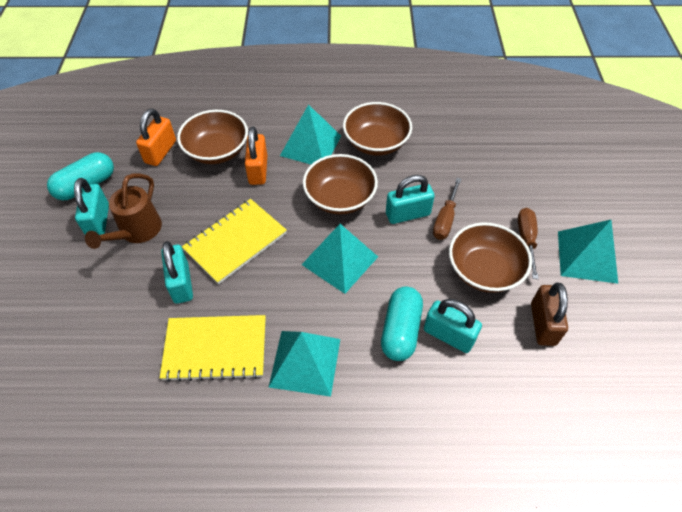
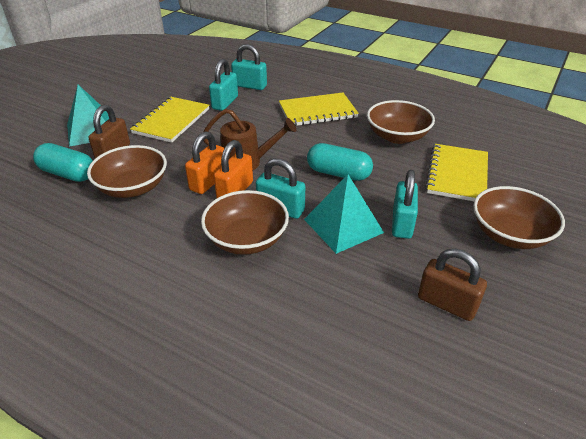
brown padlock: 1 -> 2
brown screwdriver: 2 -> 0
turquoise pyramid: 4 -> 2
yellow notebook: 2 -> 3

